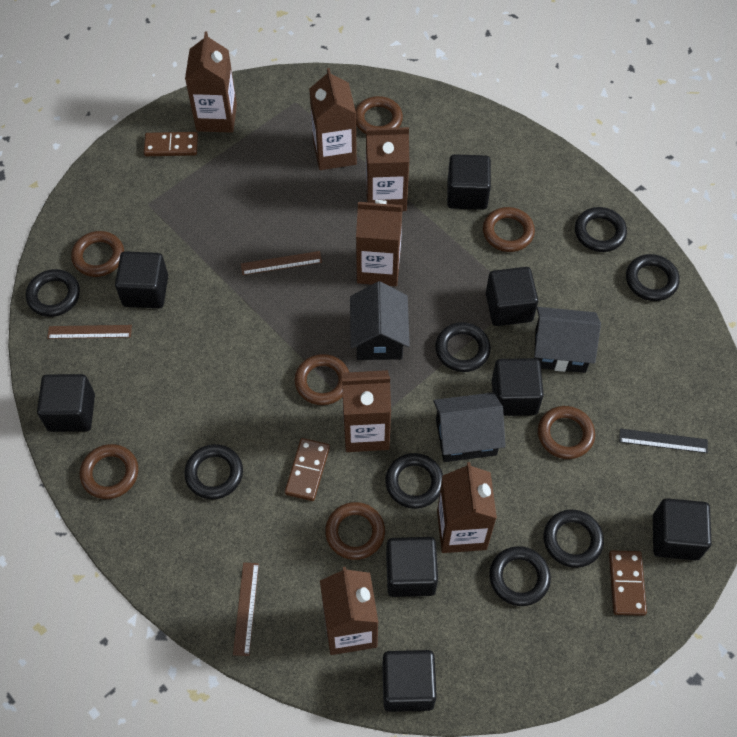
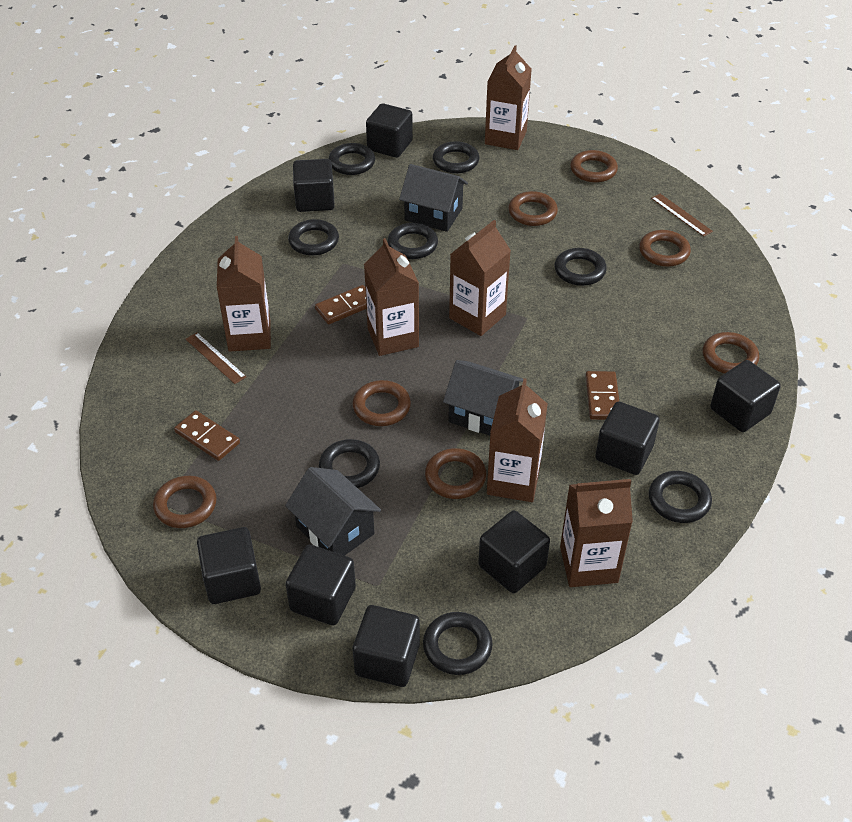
black ruler: 1 -> 0
brown carton: 7 -> 6
brown ruler: 3 -> 2

